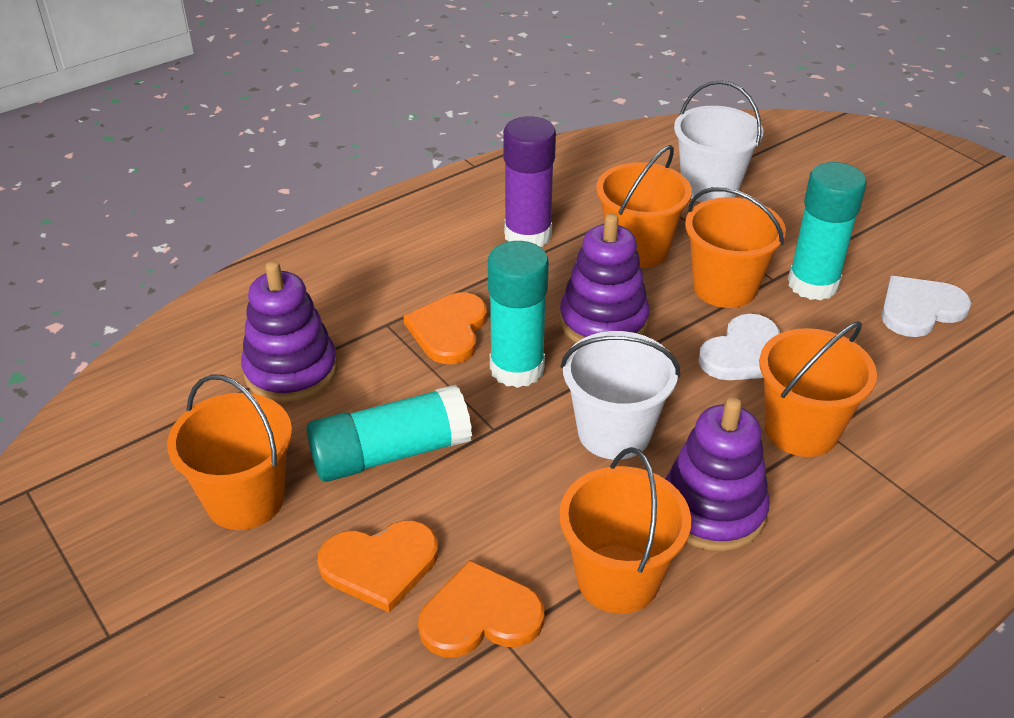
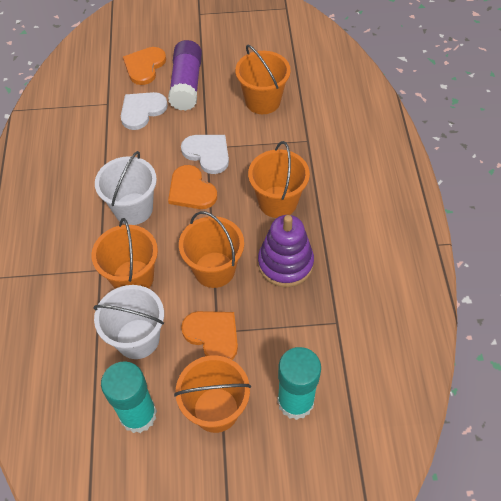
purple stacking toy: 3 -> 1
turquoise glue stick: 3 -> 2

